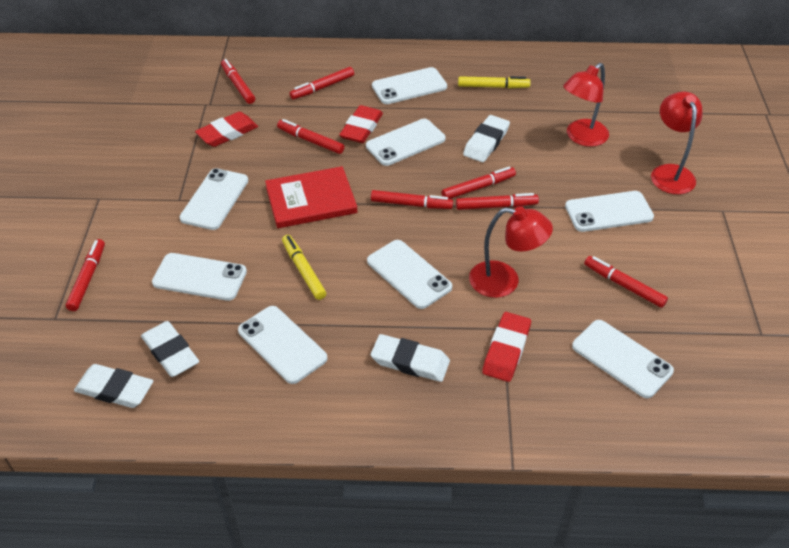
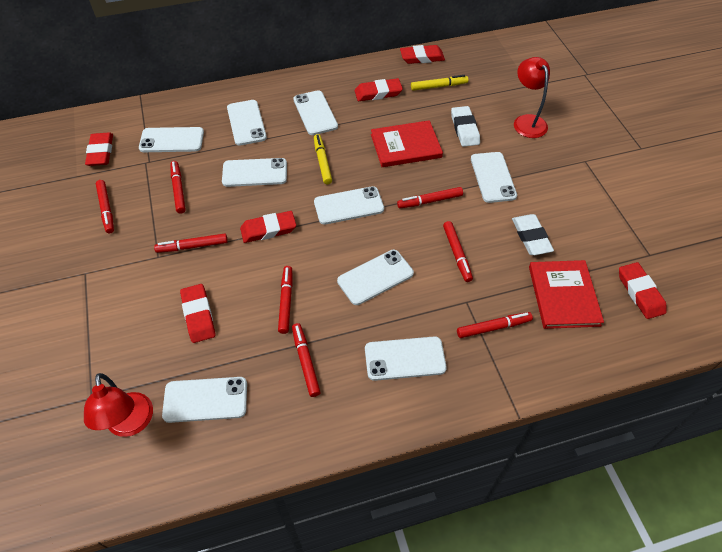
red book: 1 -> 2
red eraser: 3 -> 6
red lamp: 3 -> 2
white eraser: 4 -> 2
white phone: 8 -> 9

